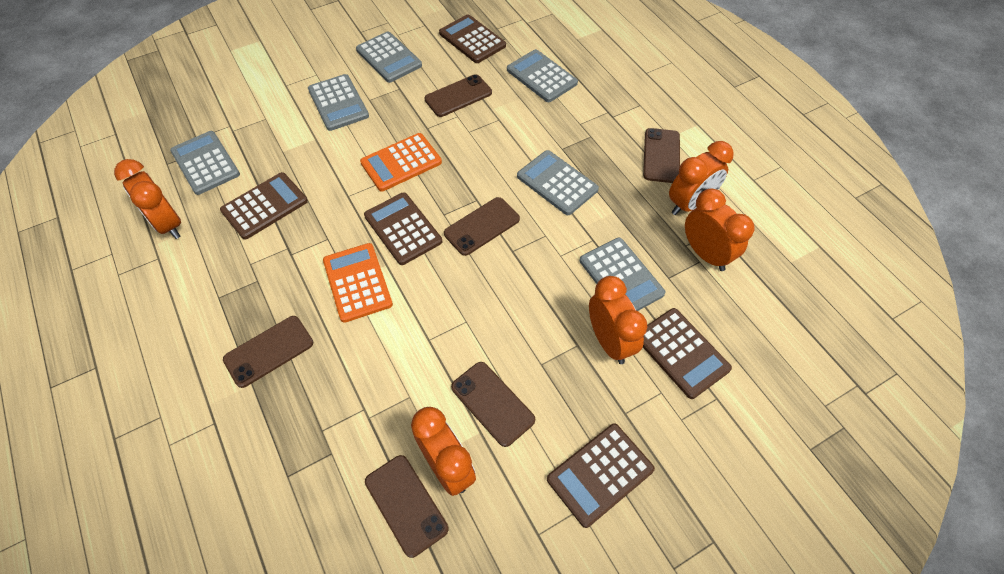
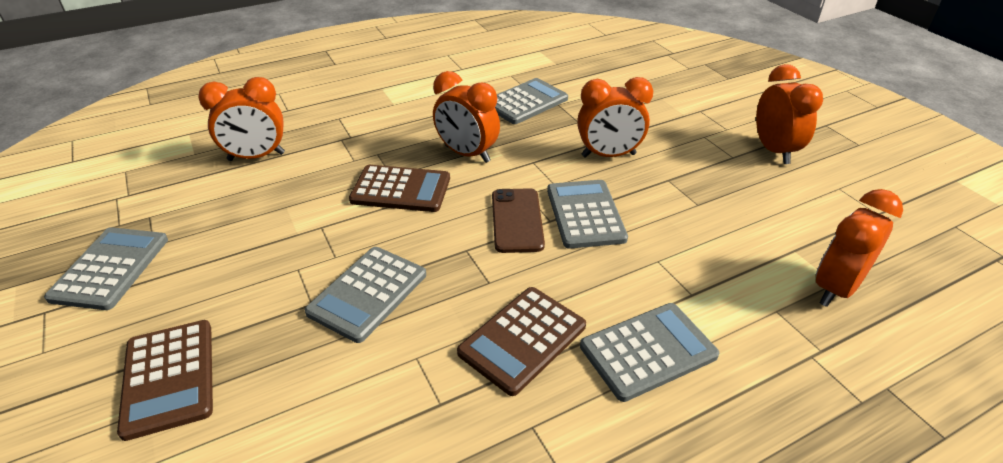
brown calculator: 5 -> 3
brown phone: 6 -> 1
grey calculator: 6 -> 5
orange calculator: 2 -> 0

